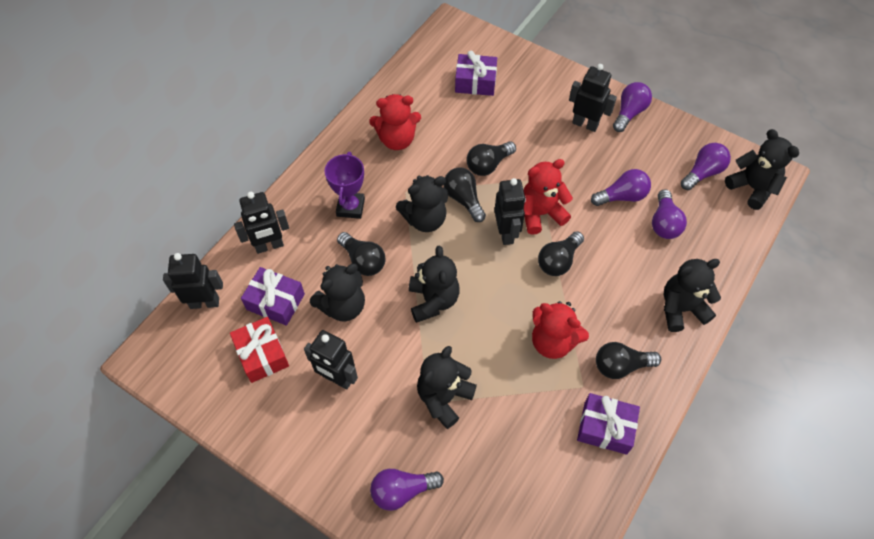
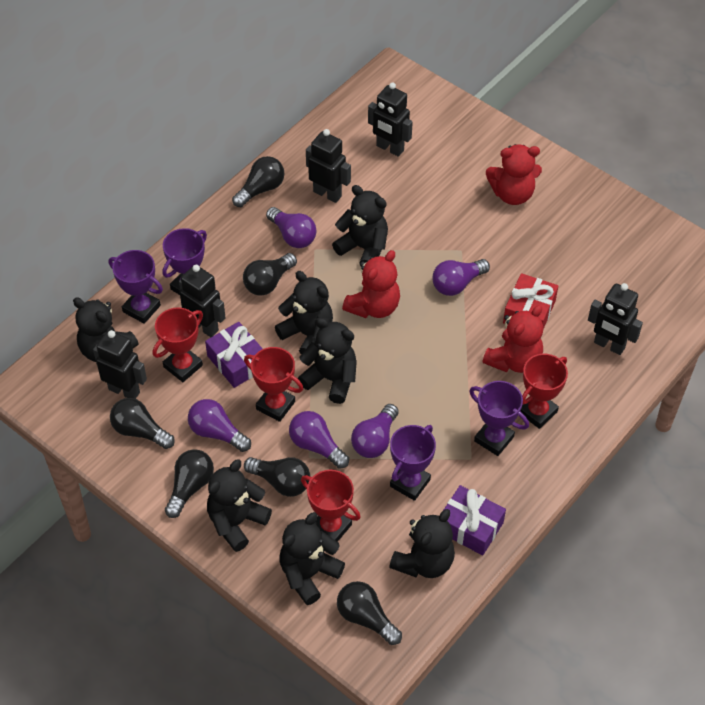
black light bulb: 5 -> 6
black teddy bear: 6 -> 7
purple gift: 3 -> 2
purple trophy: 1 -> 4
red trophy: 0 -> 4

